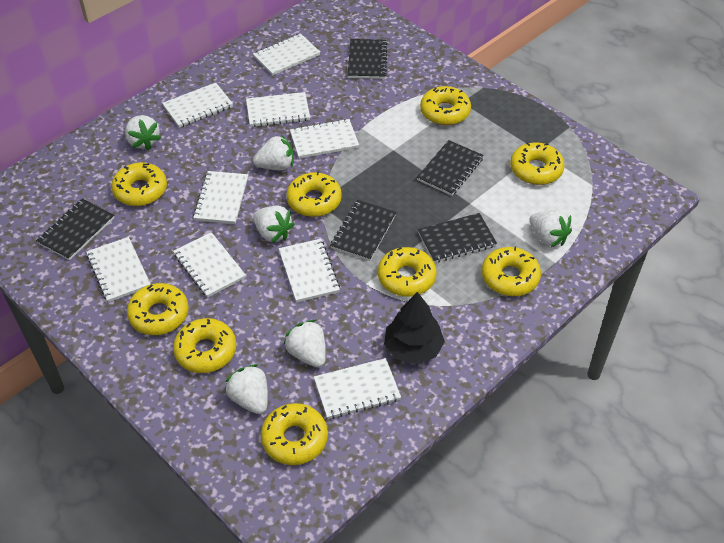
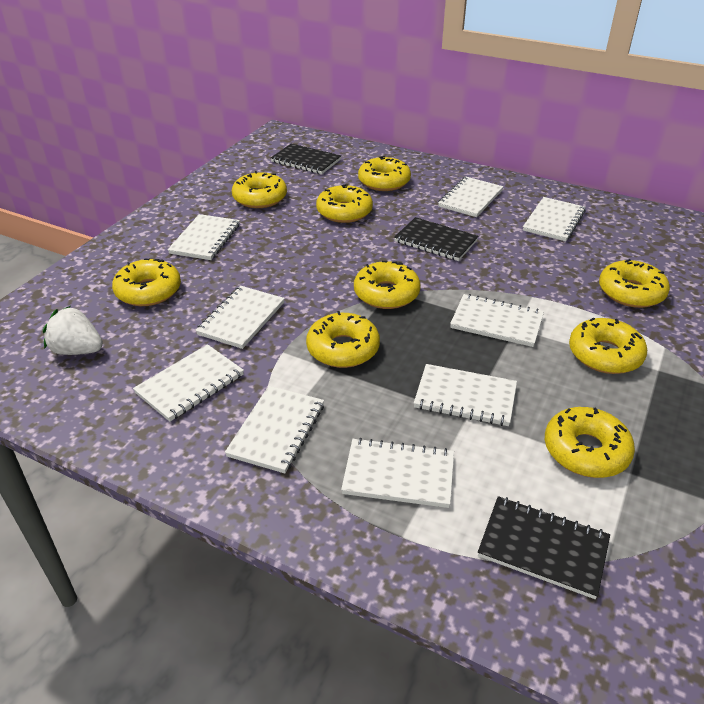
black notebook: 5 -> 3
black tree: 1 -> 0
white strawberry: 6 -> 1

